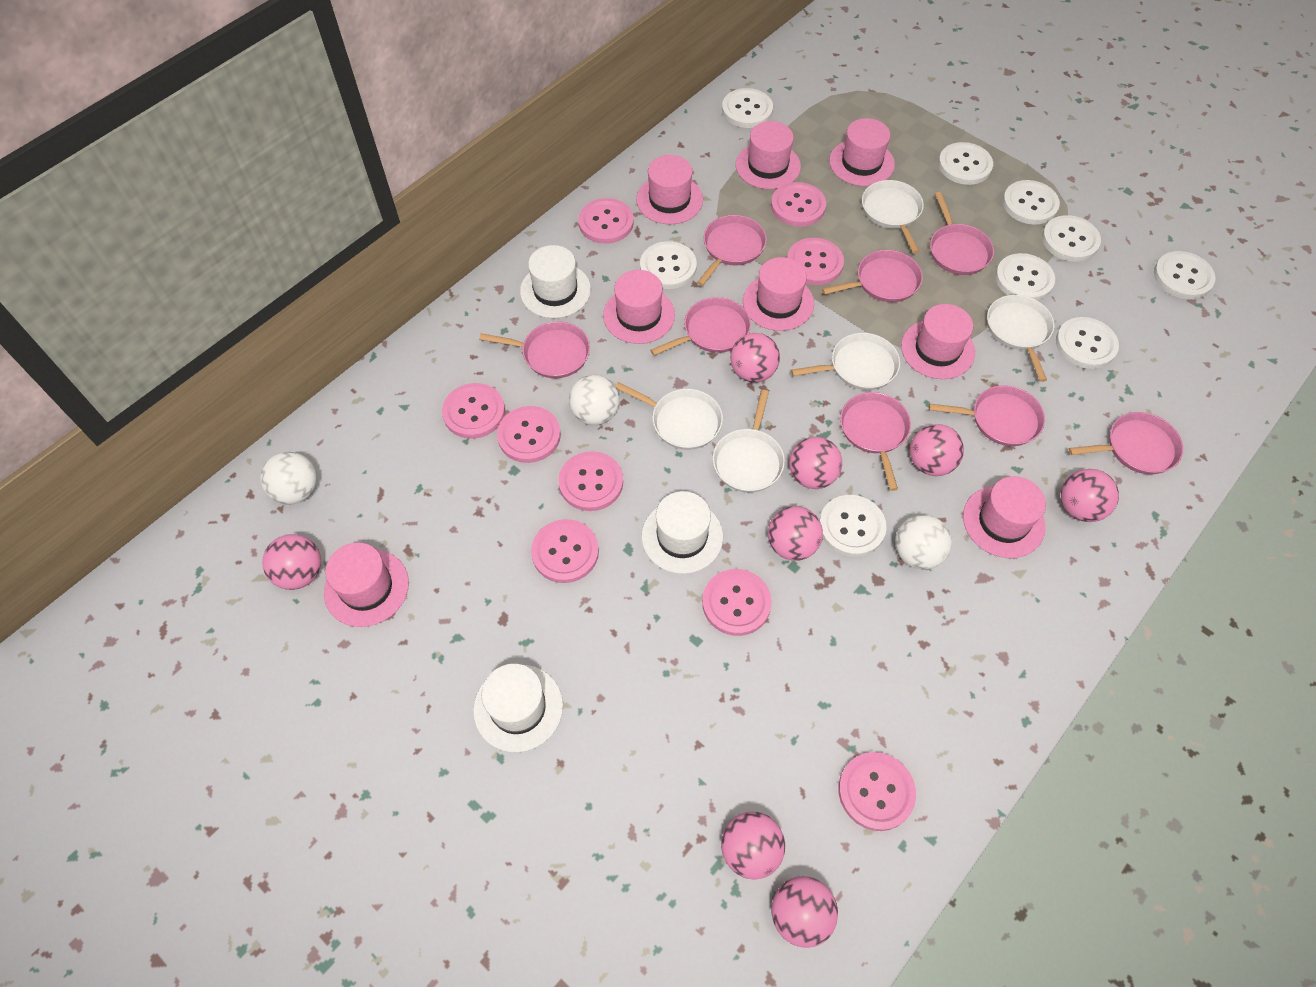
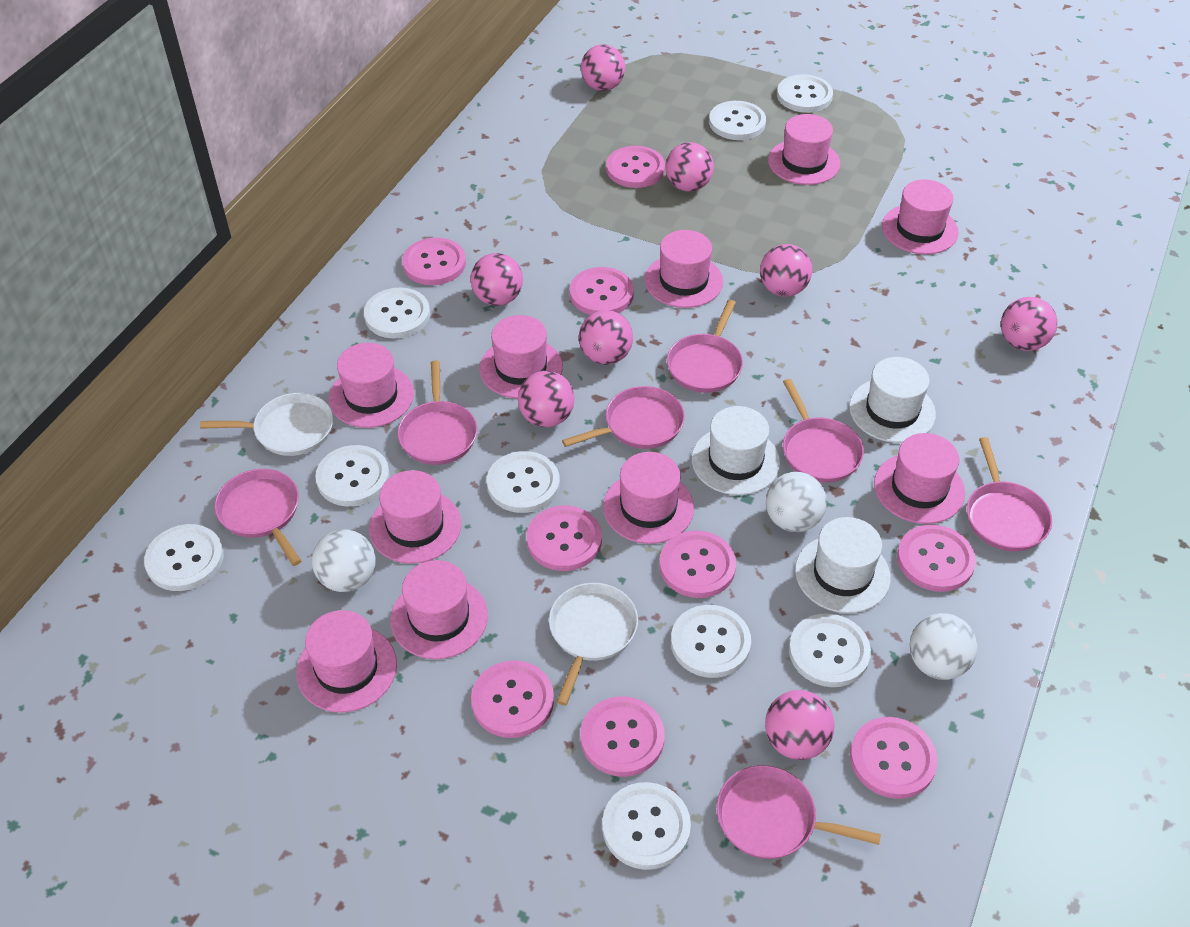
pink hat: 8 -> 10
pink pan: 8 -> 7
white pan: 5 -> 2

